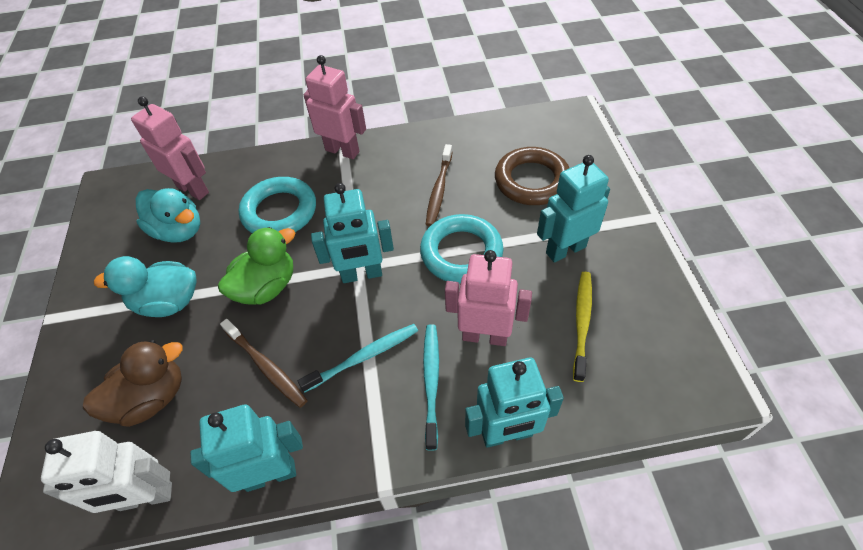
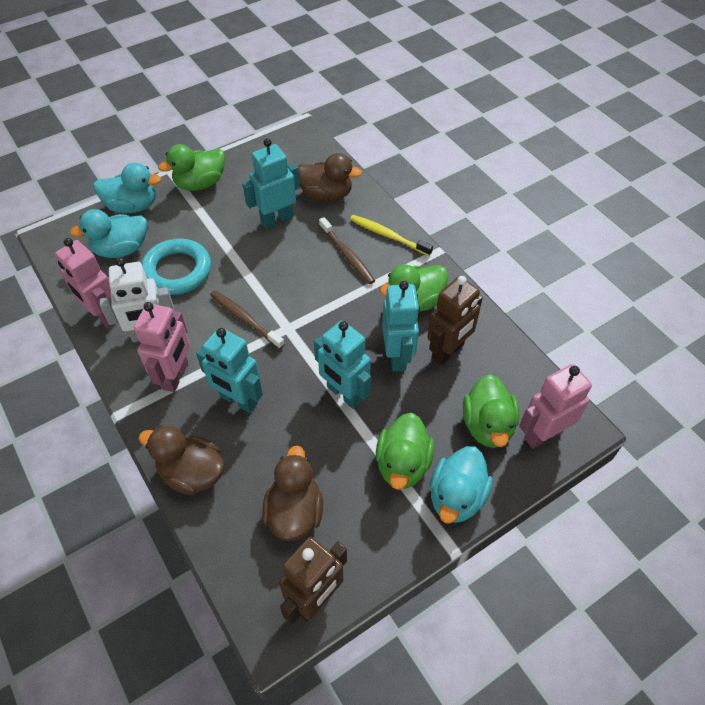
brown duck: 1 -> 3
brown ring: 1 -> 0
brown robot: 0 -> 2
green duck: 1 -> 4
turquoise duck: 2 -> 3
turquoise ring: 2 -> 1
turquoise toothbrush: 2 -> 0

